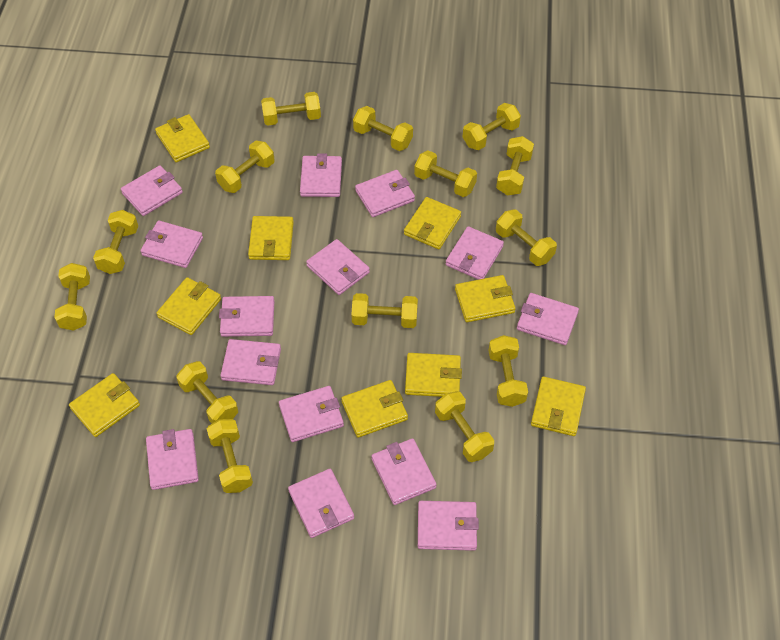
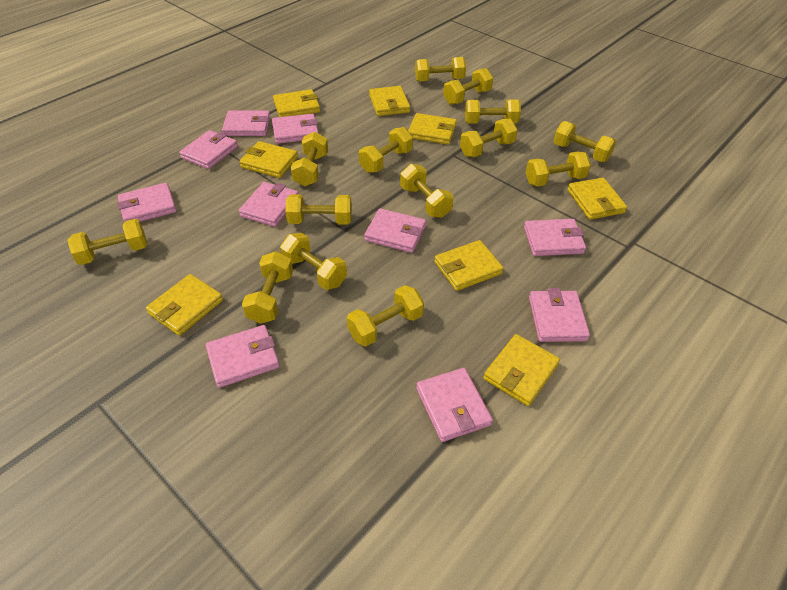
pink wallet: 14 -> 10
yellow wallet: 9 -> 8

